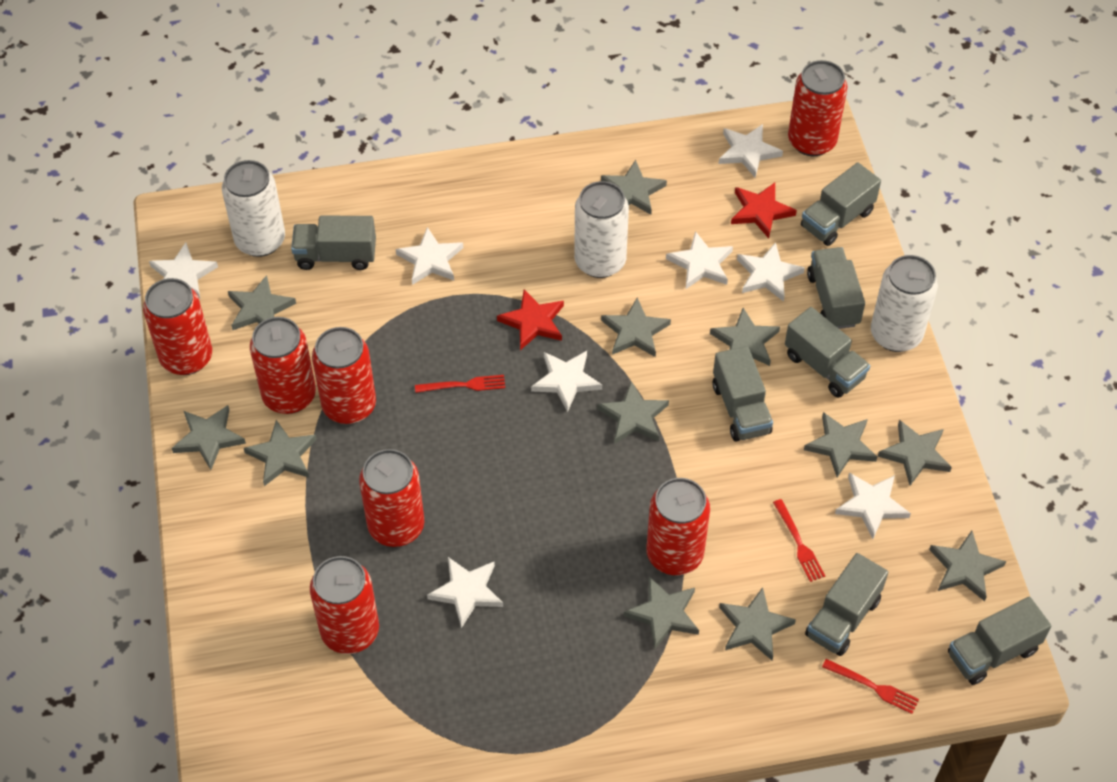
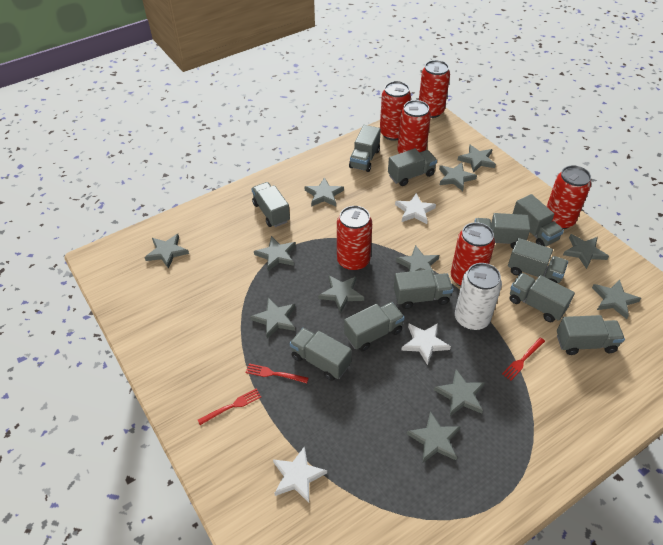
grey truck: 7 -> 11
red can: 7 -> 6
red star: 2 -> 0
white can: 3 -> 1
white star: 8 -> 3

